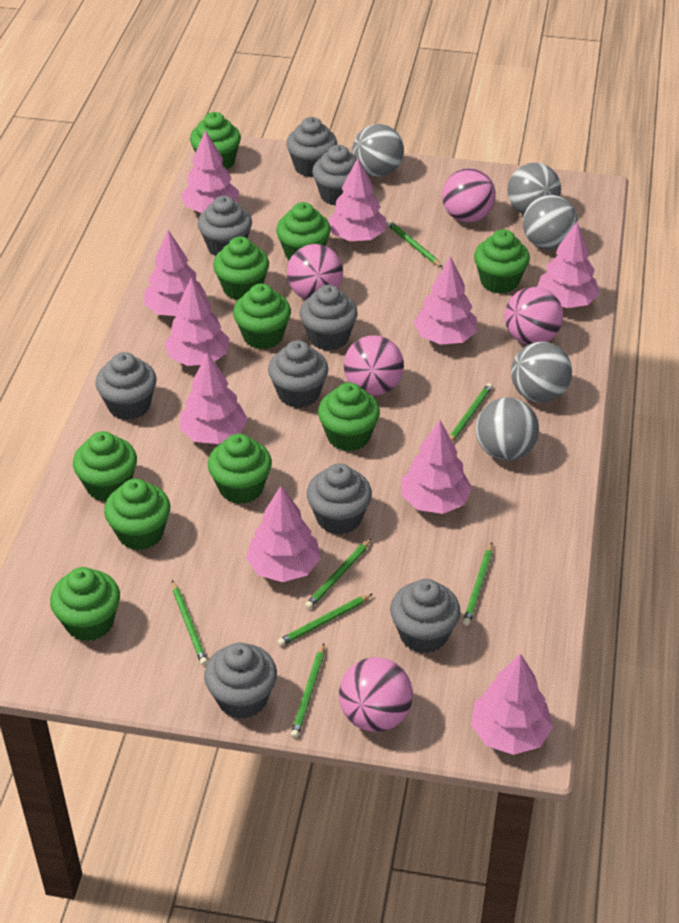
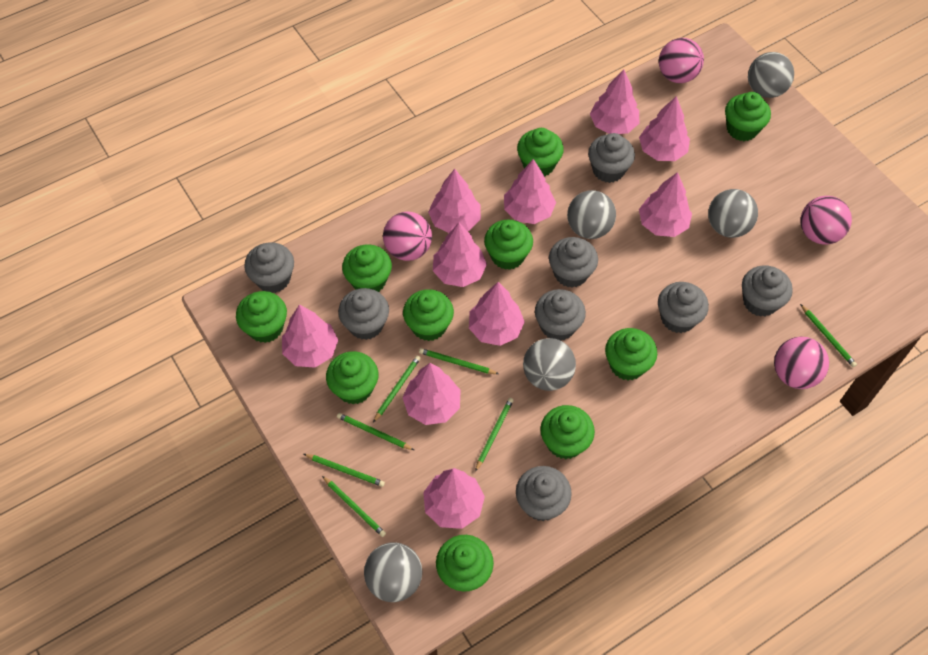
grey cupcake: 9 -> 8
pink ball: 5 -> 4

